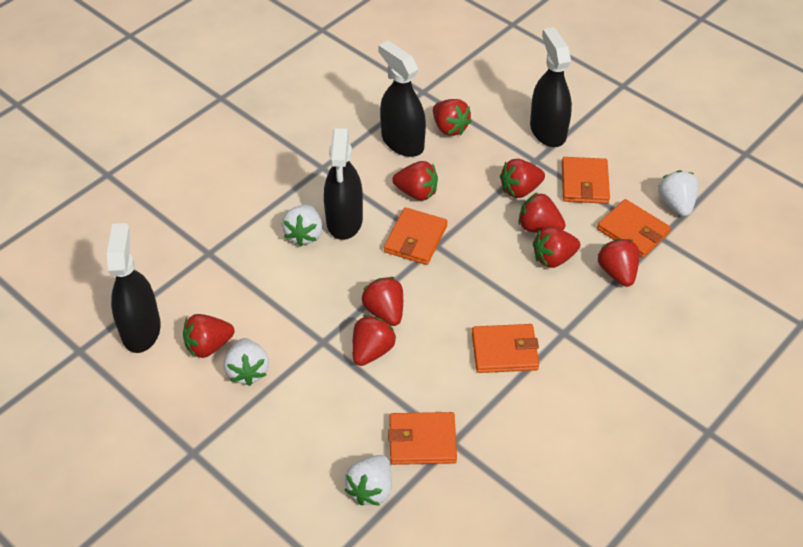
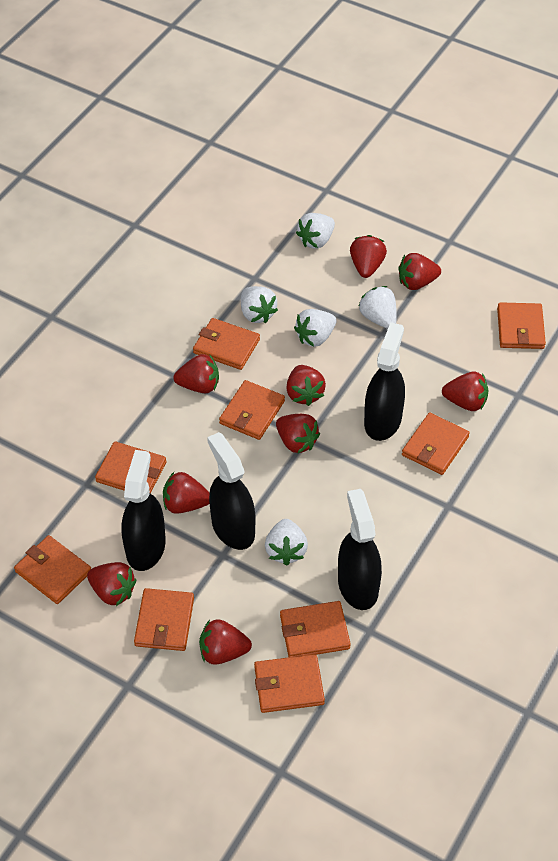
orange wallet: 5 -> 9
white strawberry: 4 -> 5

